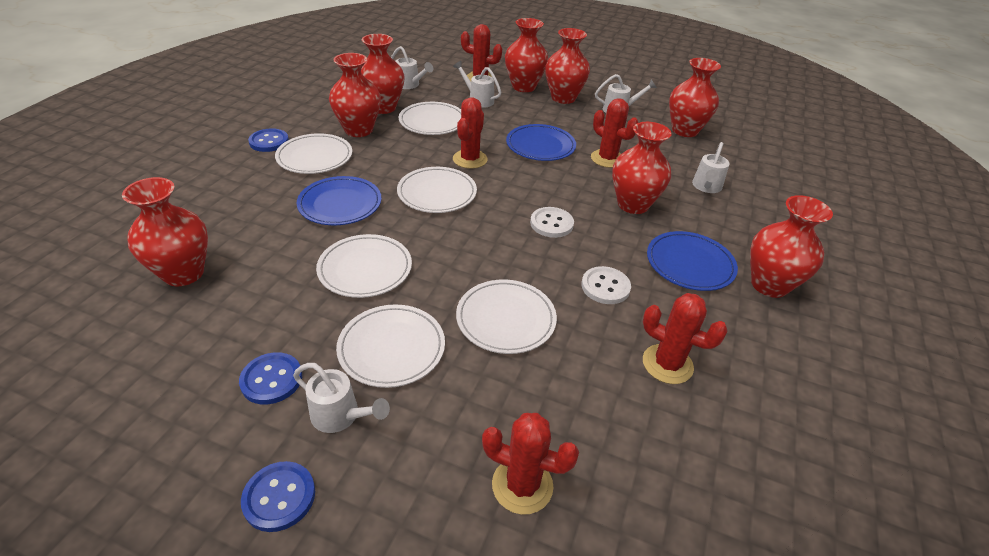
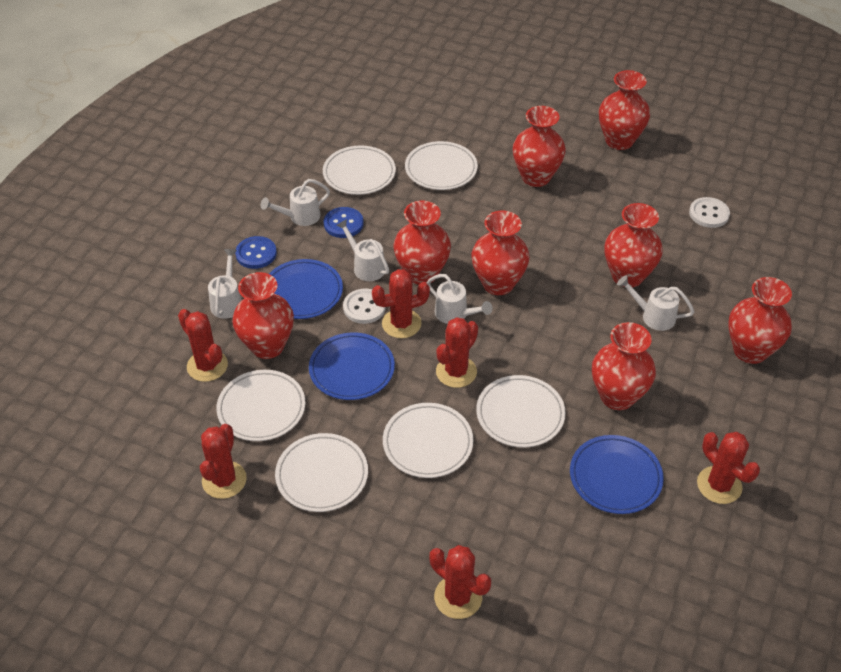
blue button: 3 -> 2
red cactus: 5 -> 6

